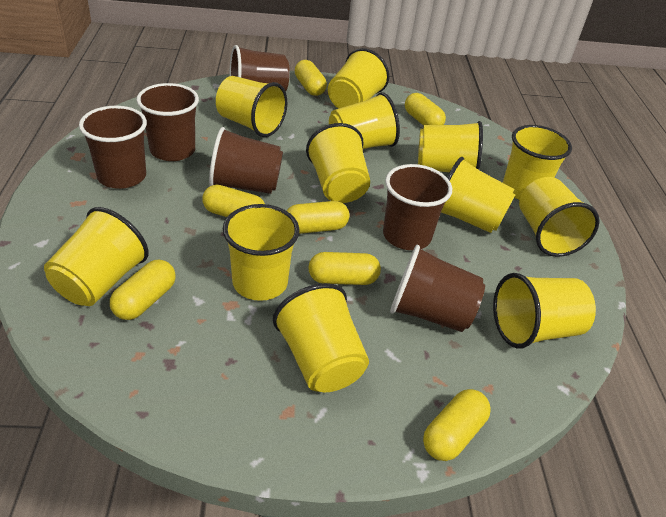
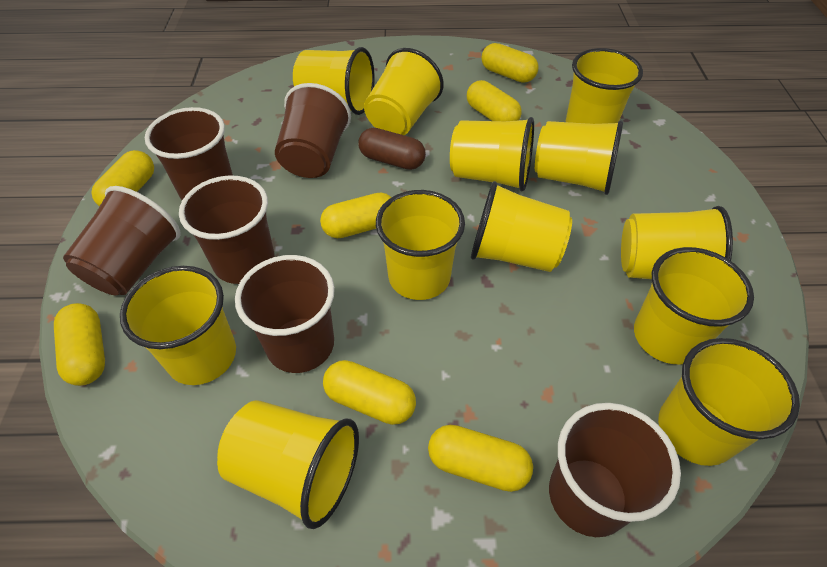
brown capsule: 0 -> 1

